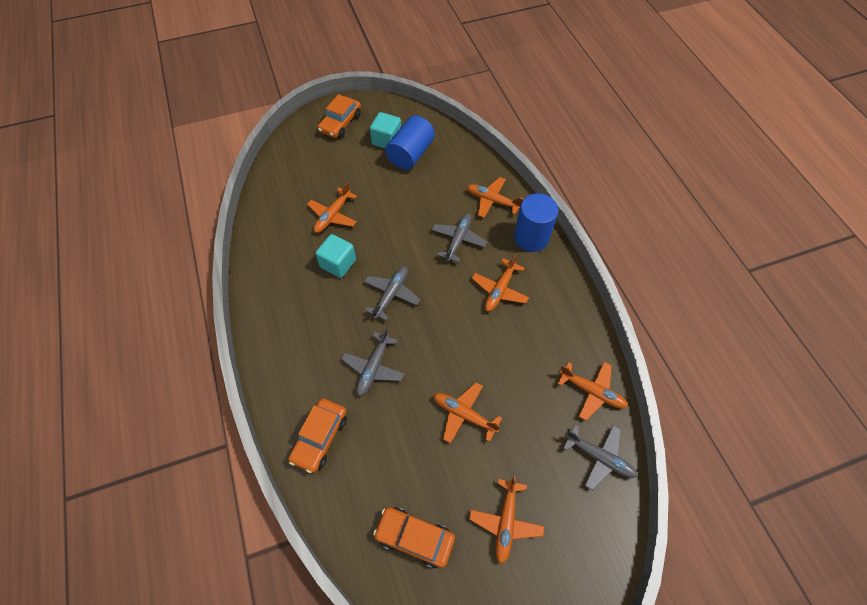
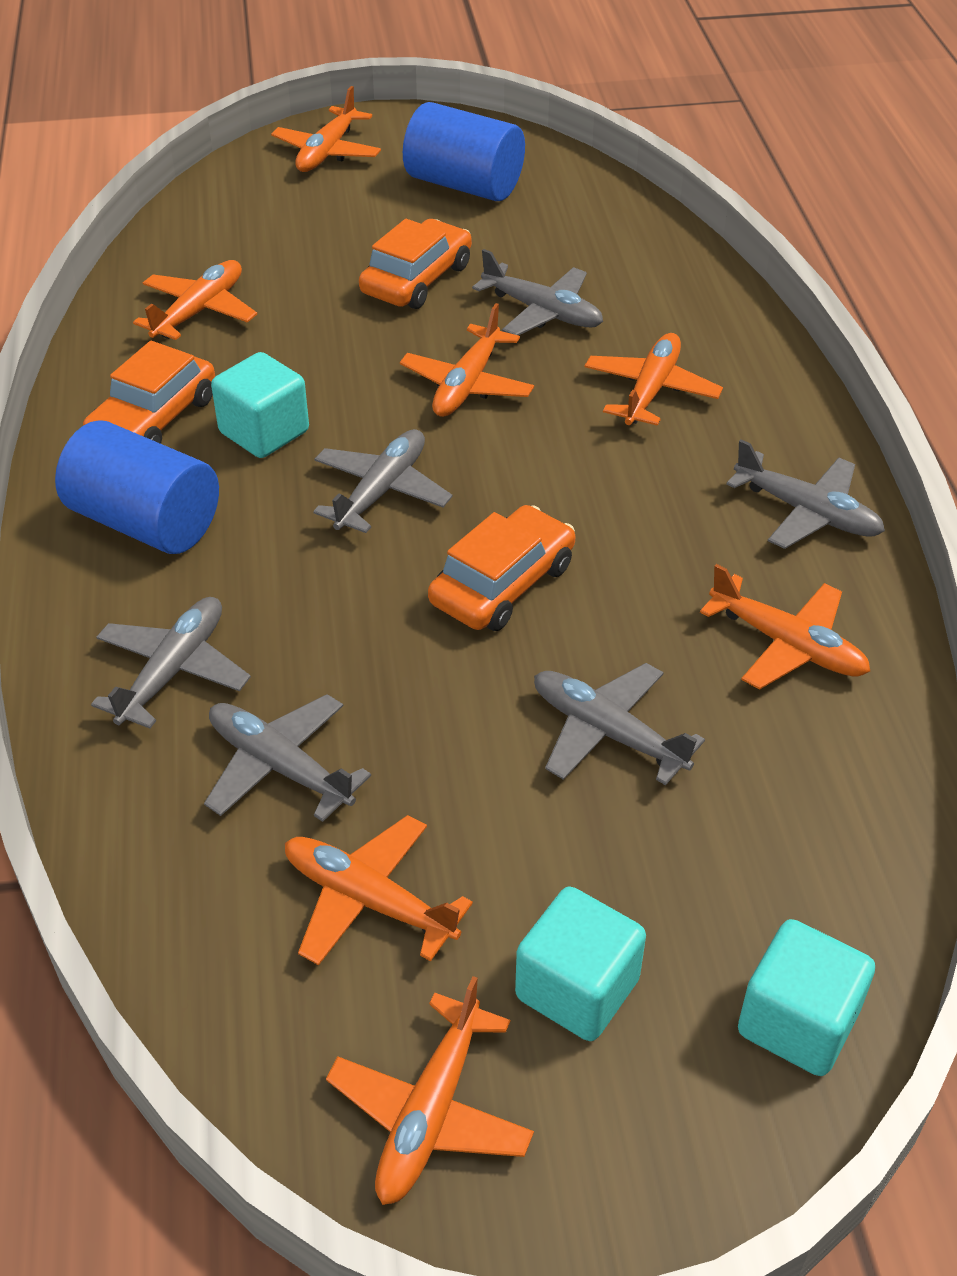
grey plane: 4 -> 6
orange plane: 6 -> 7
turquoise cube: 2 -> 3

